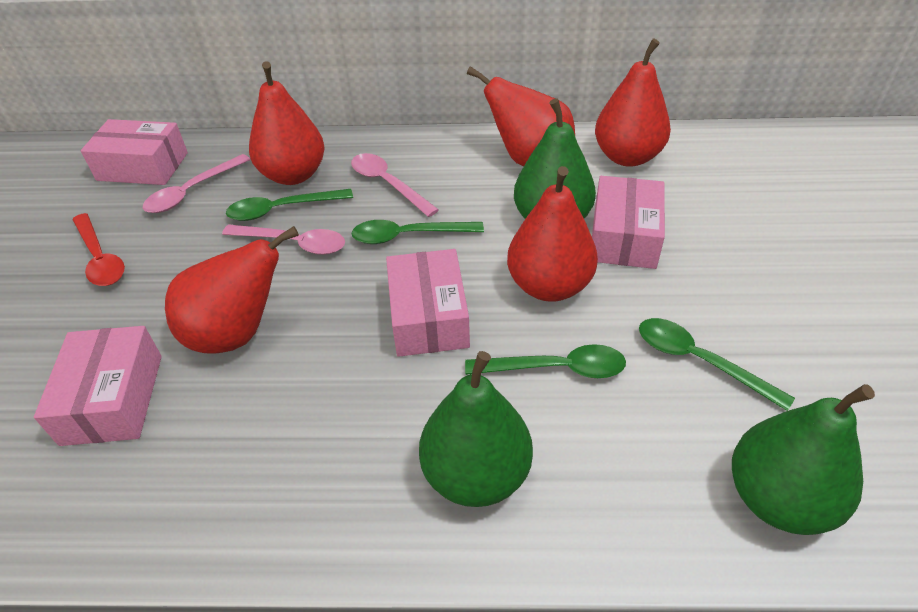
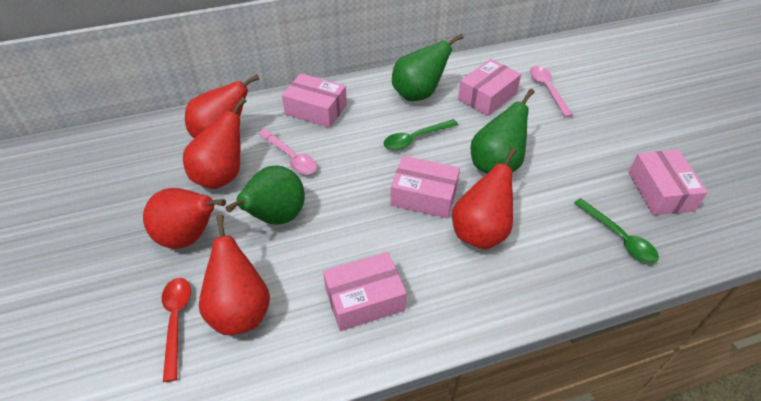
green spoon: 4 -> 2
pink box: 4 -> 5
pink spoon: 3 -> 2

